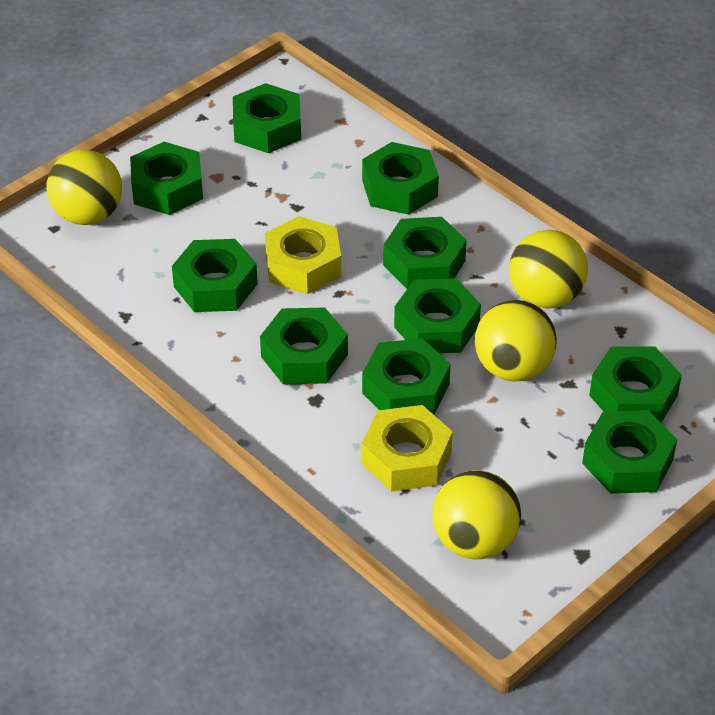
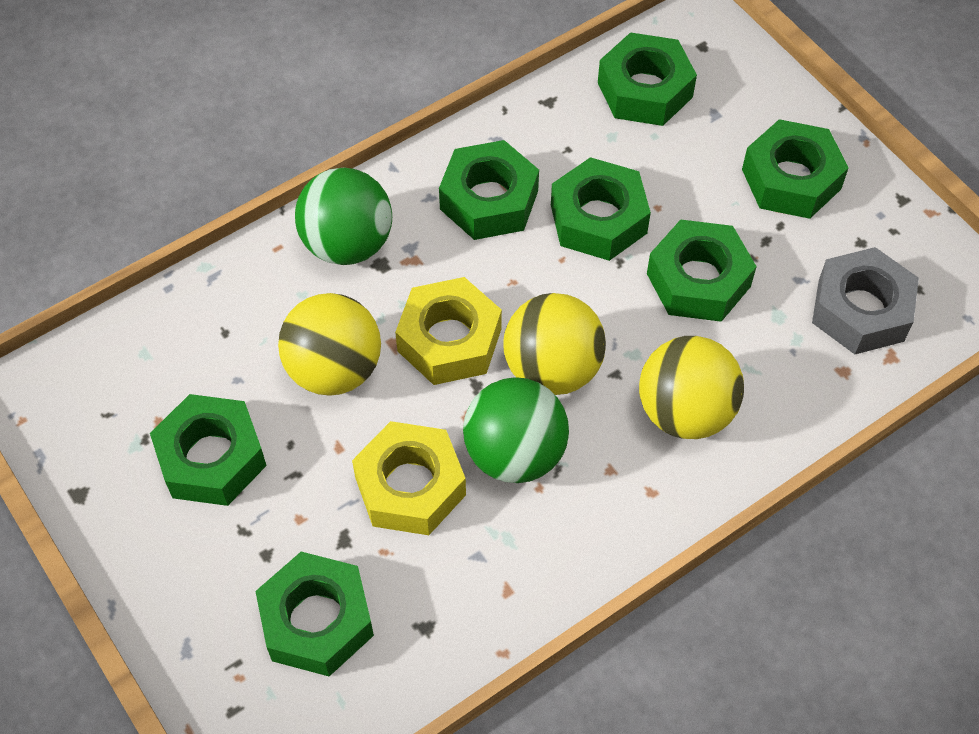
green ball: 0 -> 2
green nut: 10 -> 7
grey nut: 0 -> 1
yellow ball: 4 -> 3

